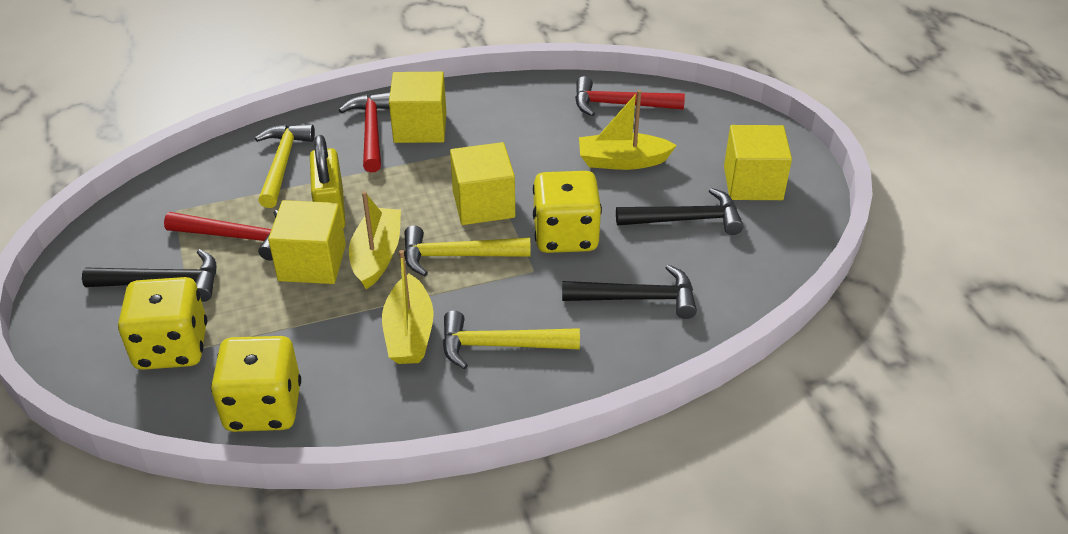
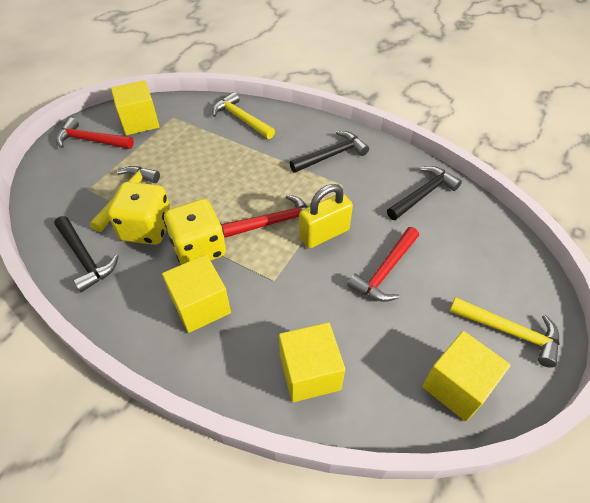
yellow boat: 3 -> 0
yellow dice: 3 -> 2

